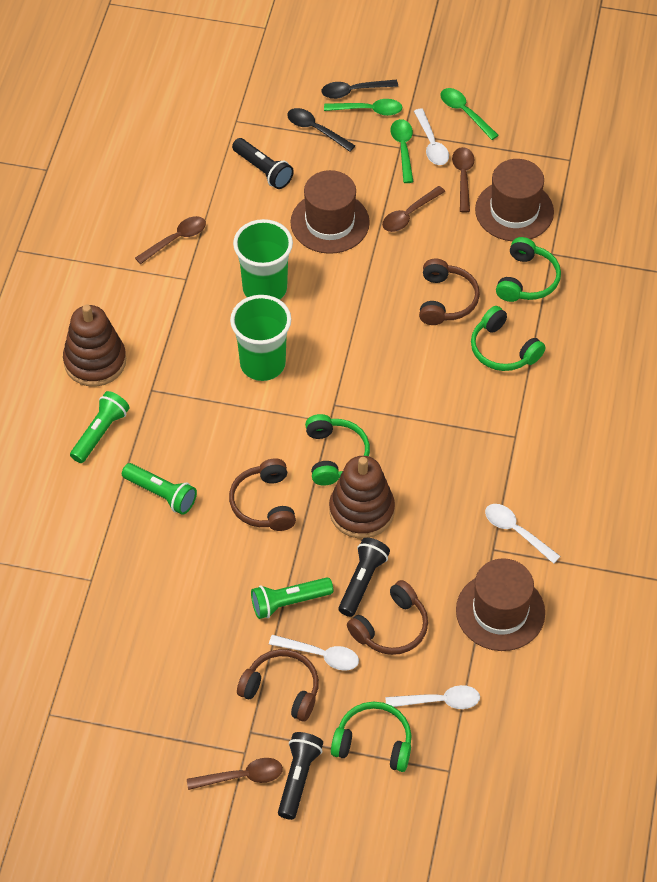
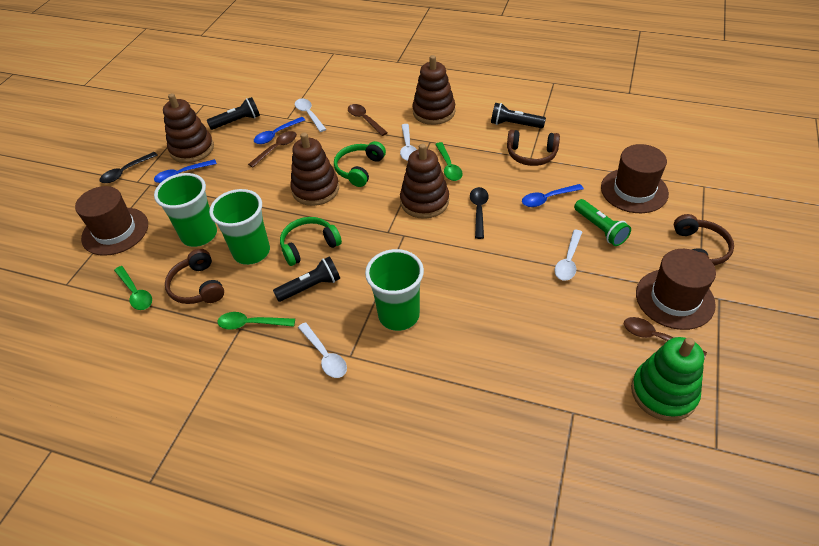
blue spoon: 0 -> 3
brown headphones: 4 -> 3
brown spoon: 4 -> 3
brown stacking toy: 2 -> 4
green cup: 2 -> 3
green flashlight: 3 -> 1
green headphones: 4 -> 2
green stacking toy: 0 -> 1

